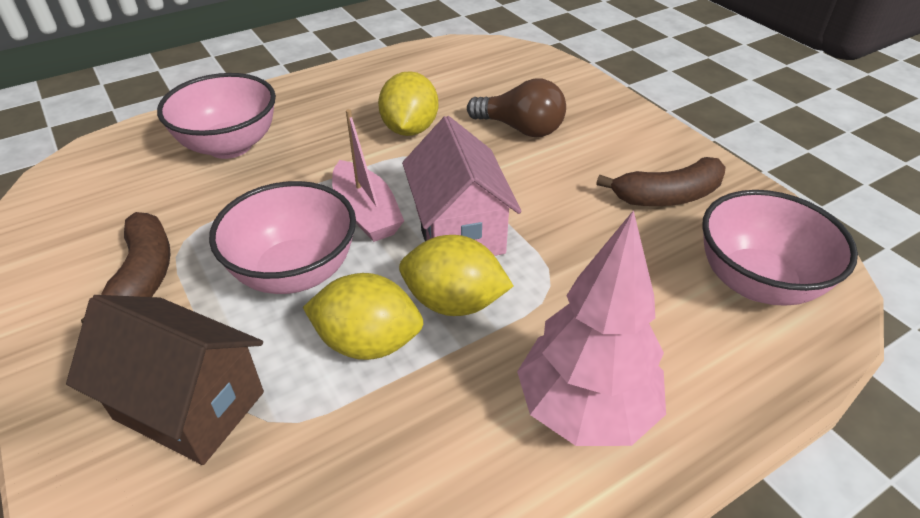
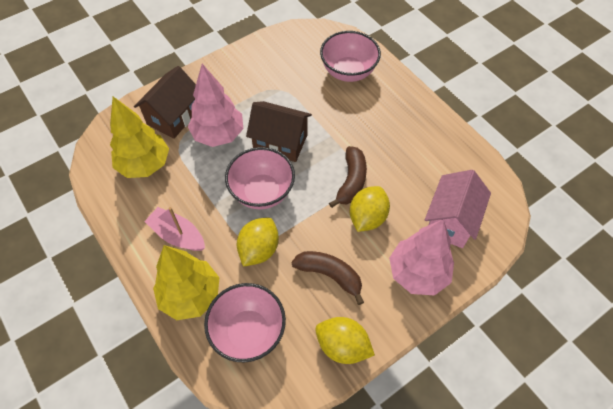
brown house: 1 -> 2
brown light bulb: 1 -> 0
pink tree: 1 -> 2
yellow tree: 0 -> 2

